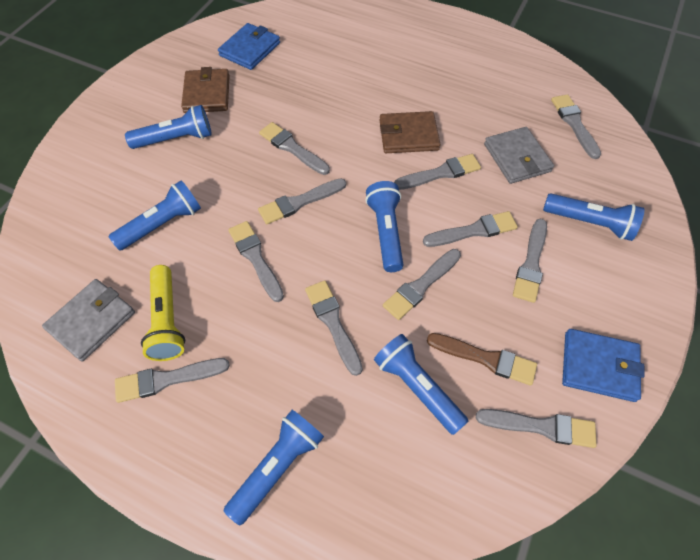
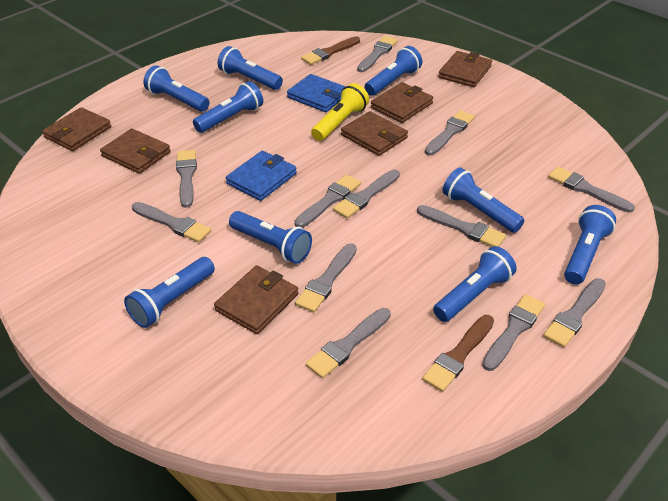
blue flashlight: 6 -> 9
brown brush: 1 -> 2
brown wallet: 2 -> 6
grey brush: 11 -> 12
grey wallet: 2 -> 0

